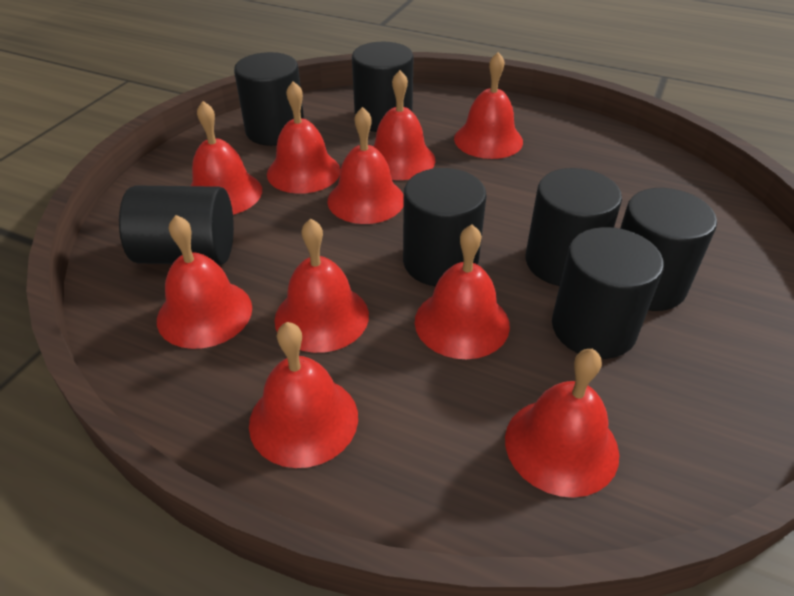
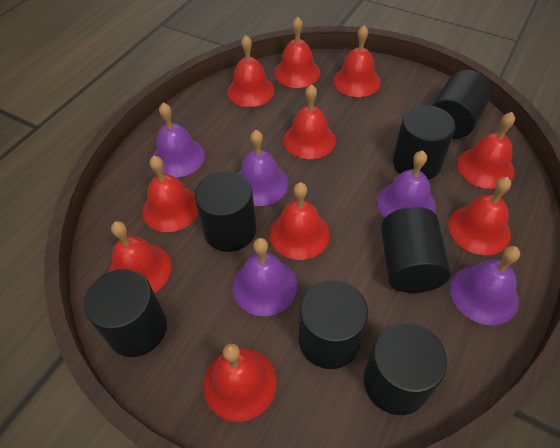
purple bell: 0 -> 5

